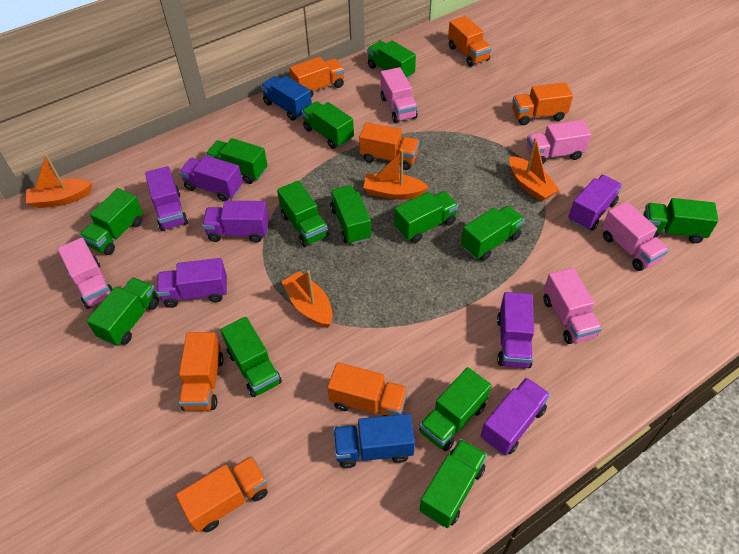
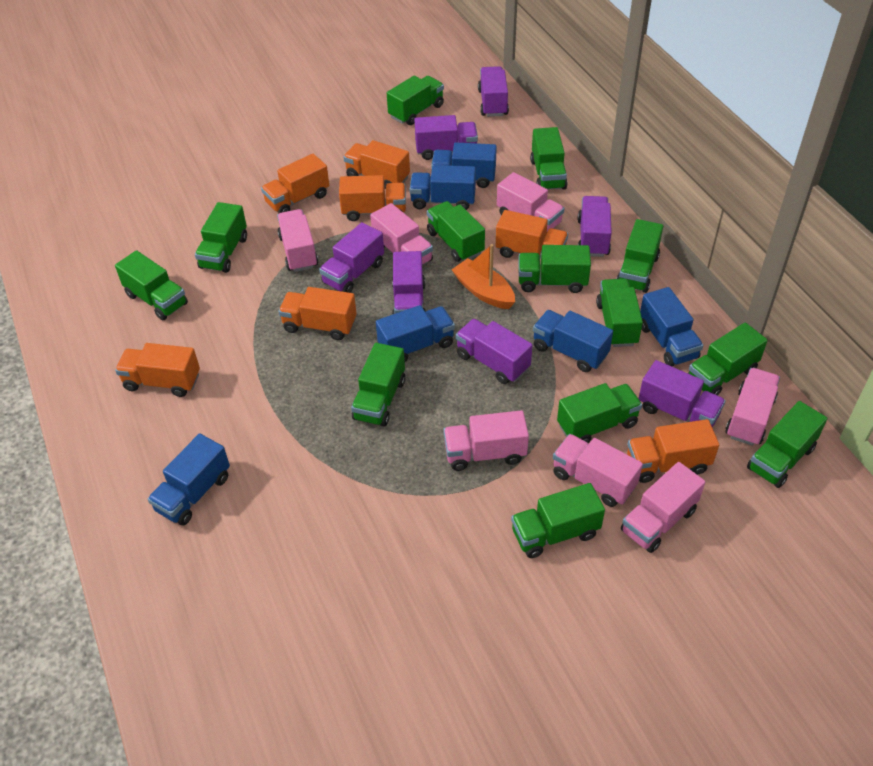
blue truck: 2 -> 6
orange boat: 4 -> 1
pink truck: 5 -> 7

